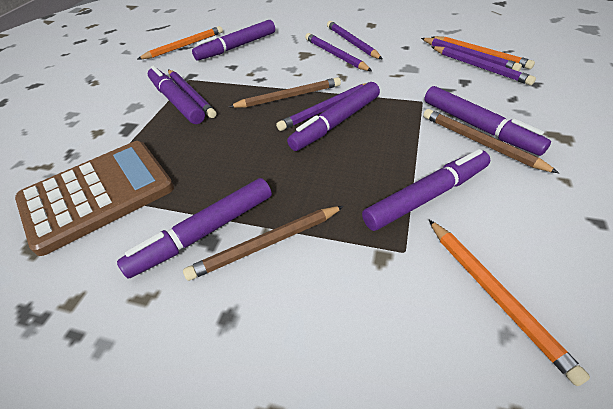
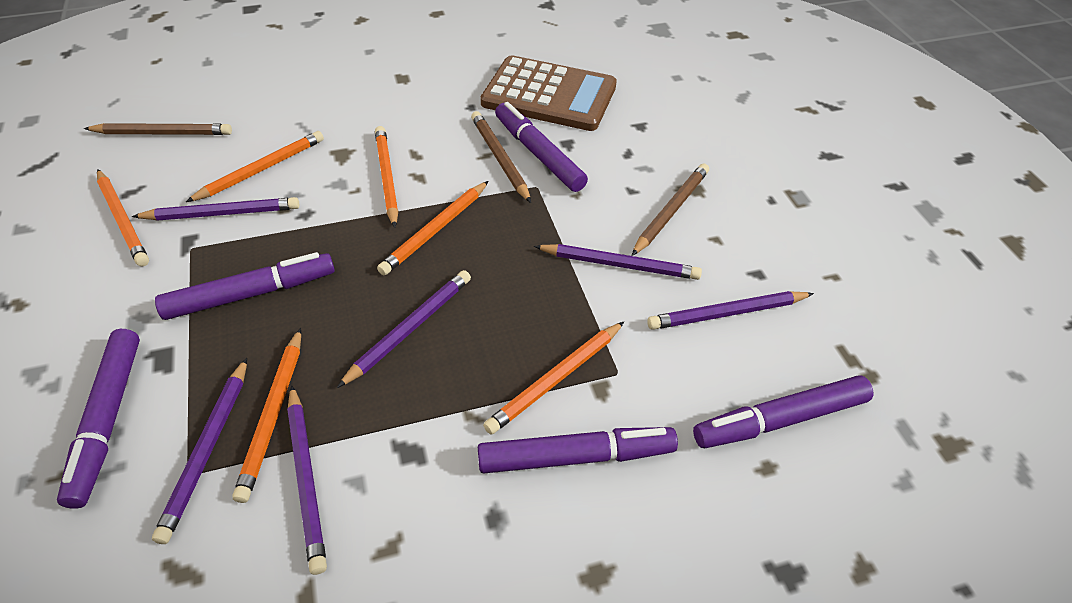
orange pencil: 3 -> 6
purple marker: 6 -> 5

